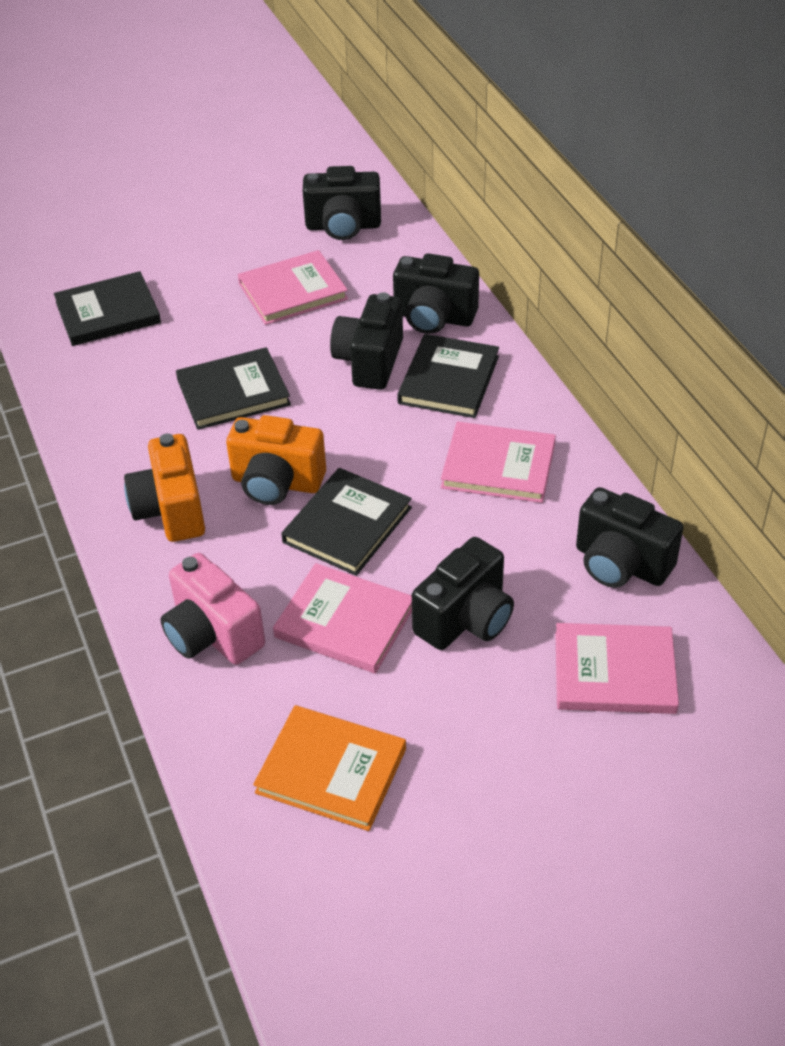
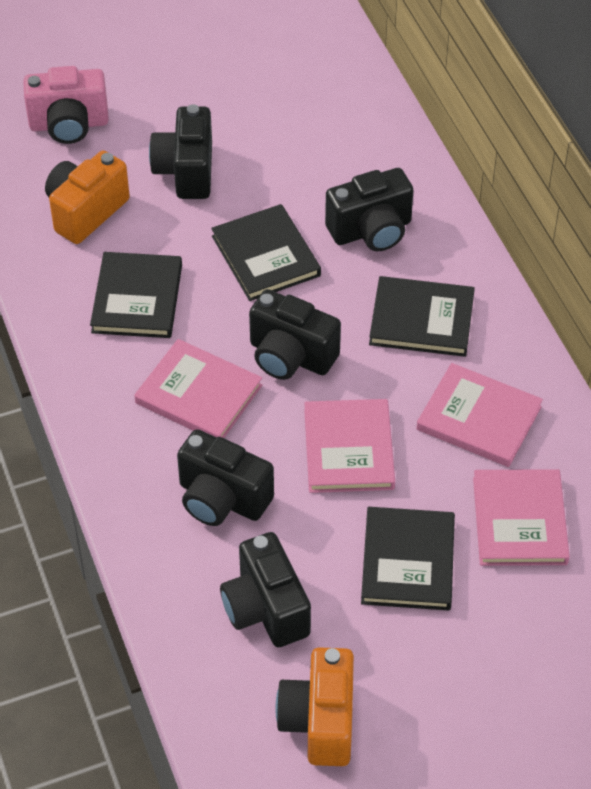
orange book: 1 -> 0

